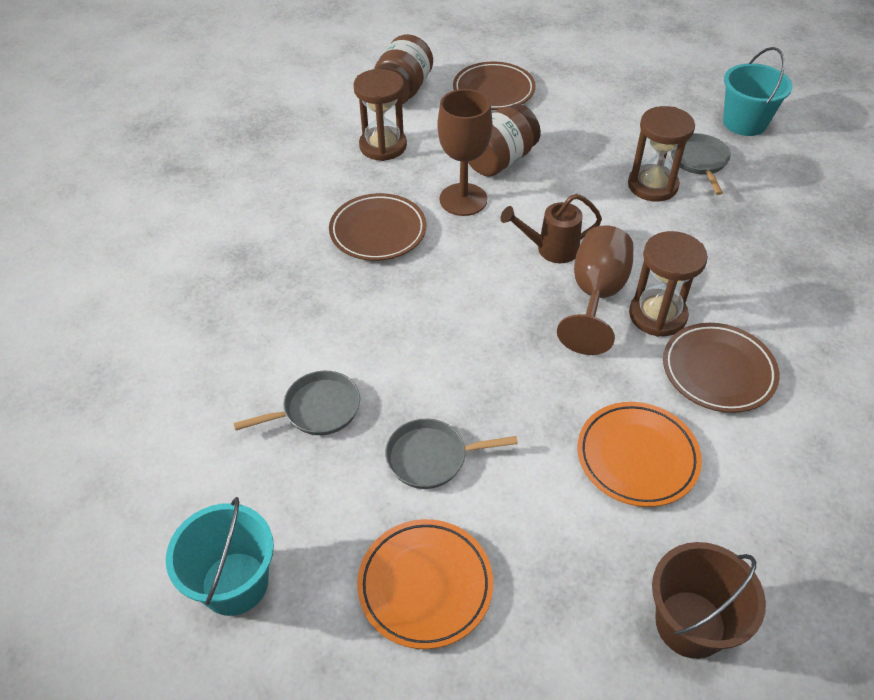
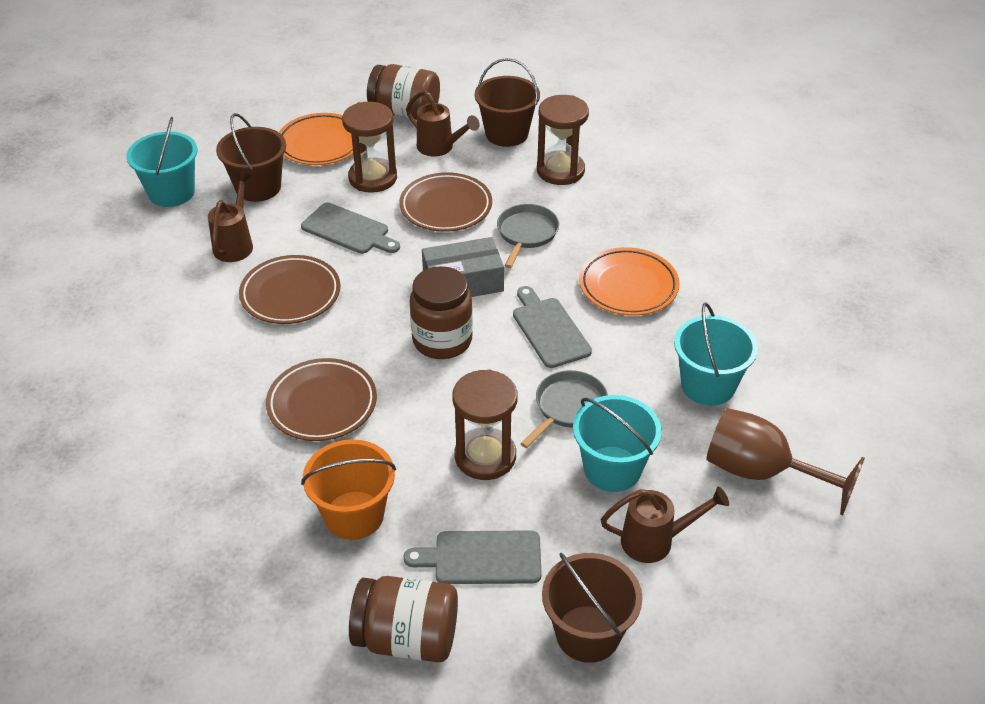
brown bucket: 1 -> 3
brown goblet: 2 -> 1
brown jar: 2 -> 3
brown watering can: 1 -> 3
grey box: 0 -> 1
grey cutting board: 0 -> 3
grey pan: 3 -> 2
orange bucket: 0 -> 1
turquoise bucket: 2 -> 3

